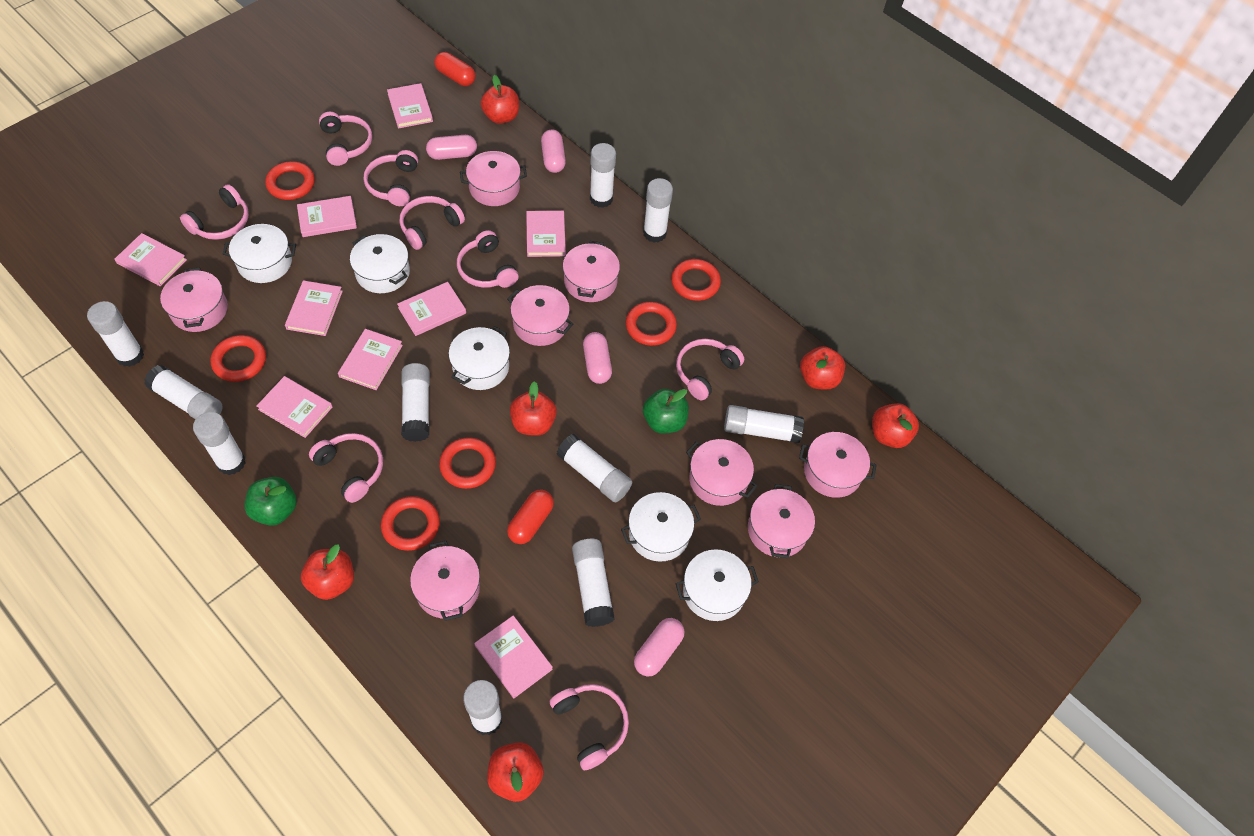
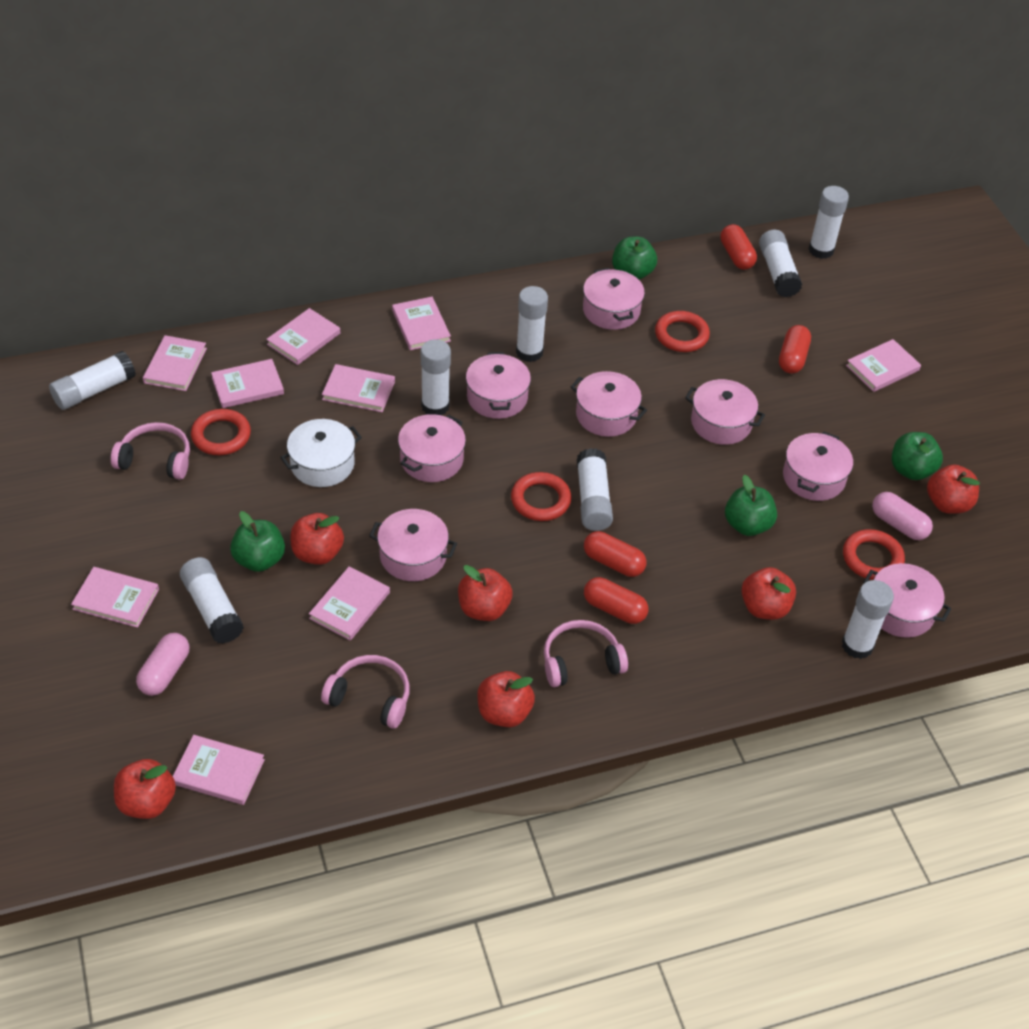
green apple: 2 -> 4
pink capsule: 4 -> 2
pink headphones: 8 -> 3
red capsule: 2 -> 4
red ring: 6 -> 4
white glue stick: 10 -> 8
white pot: 5 -> 1

